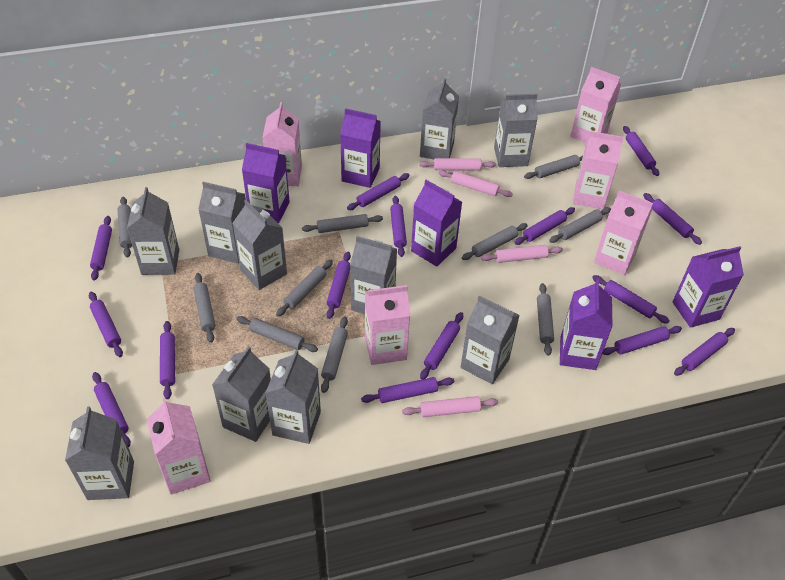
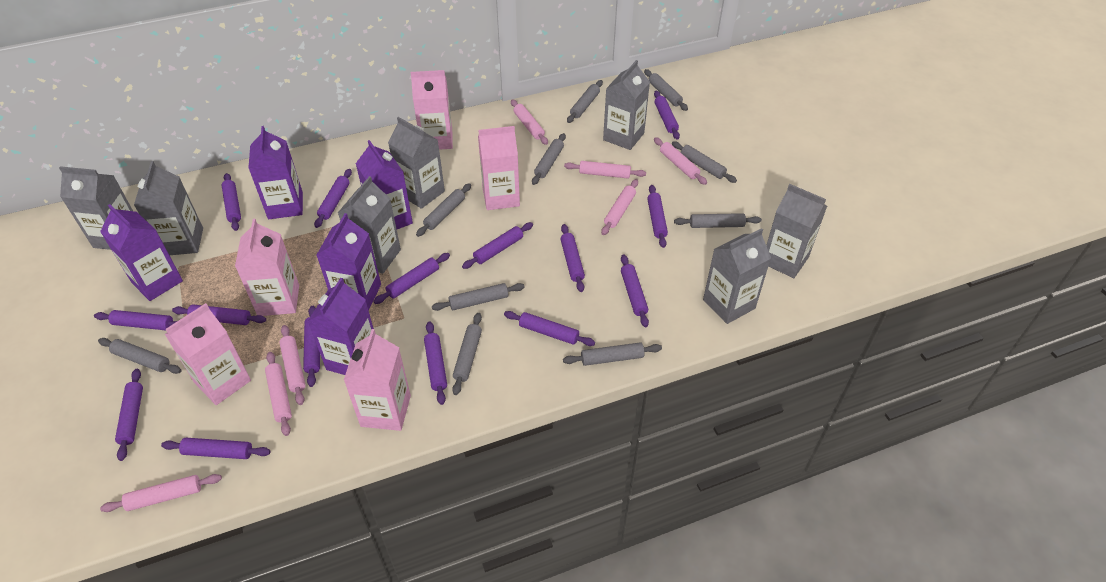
grey carton: 10 -> 7
pink carton: 6 -> 5
pink rolling pin: 4 -> 7

